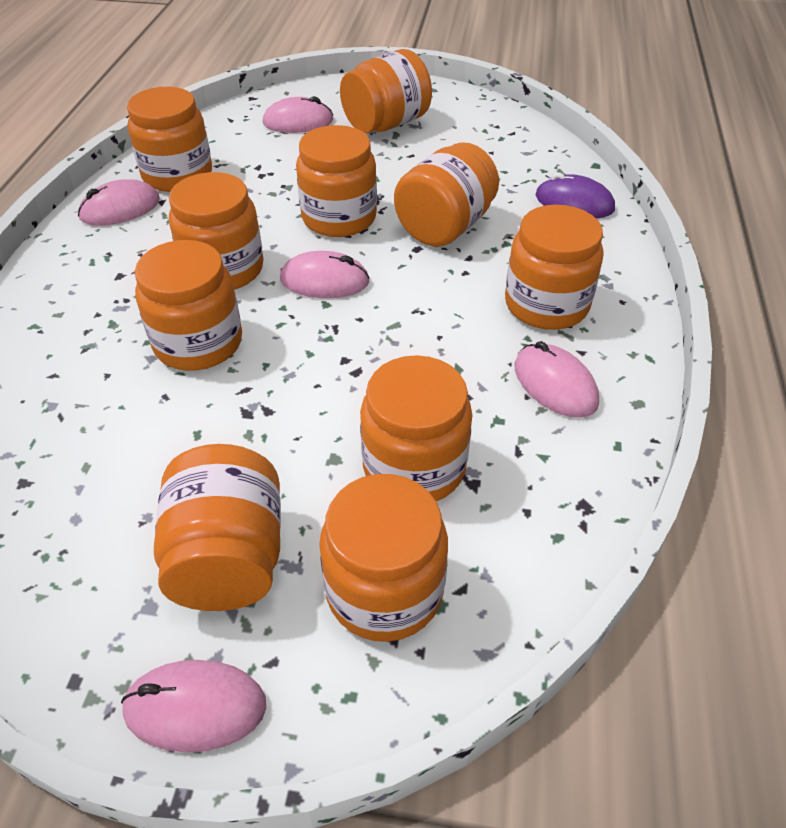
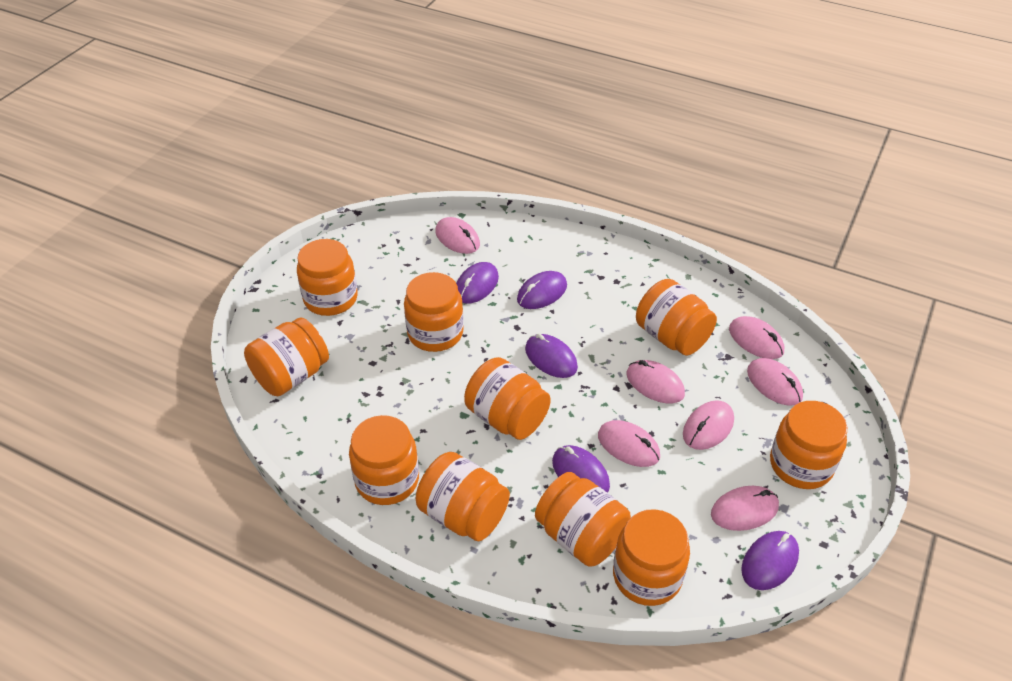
pink mouse: 5 -> 7
purple mouse: 1 -> 5

